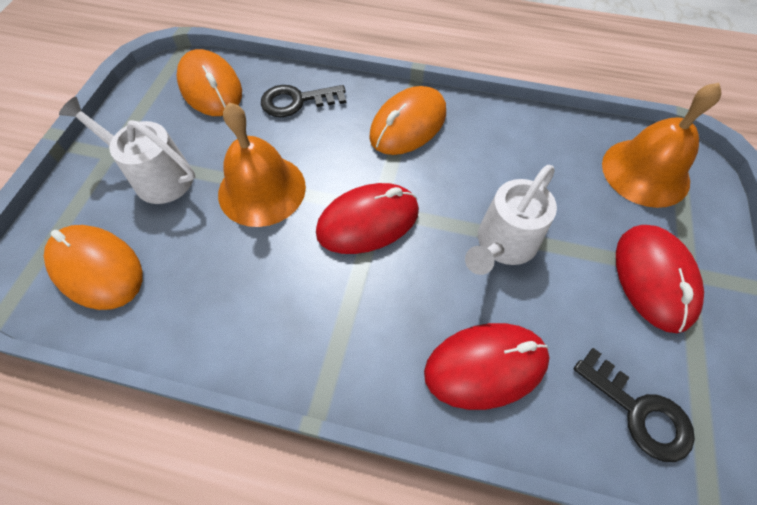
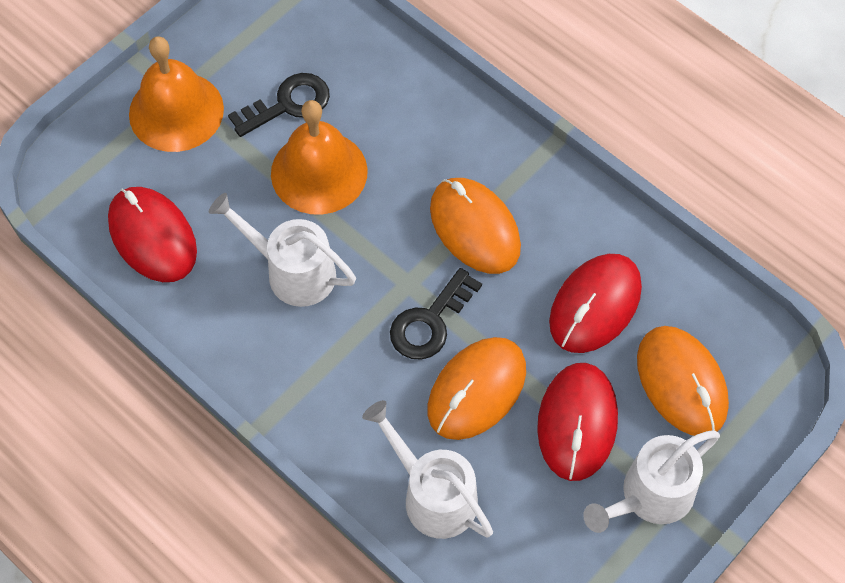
white watering can: 2 -> 3

